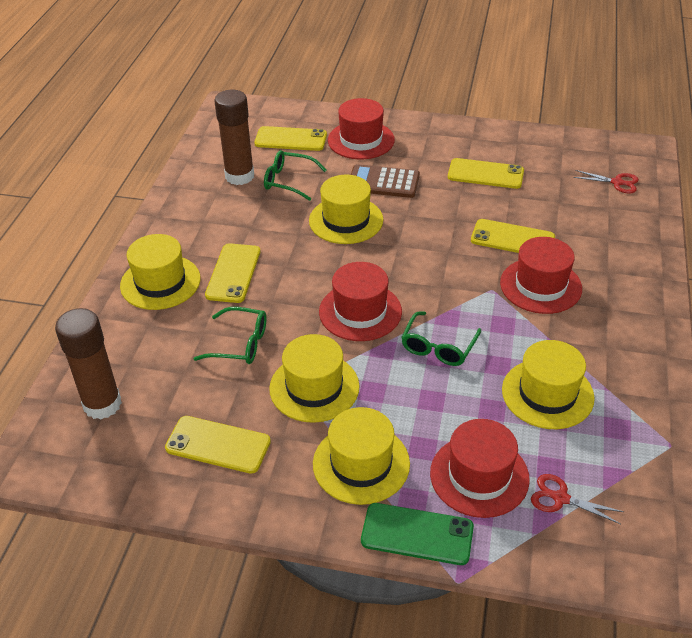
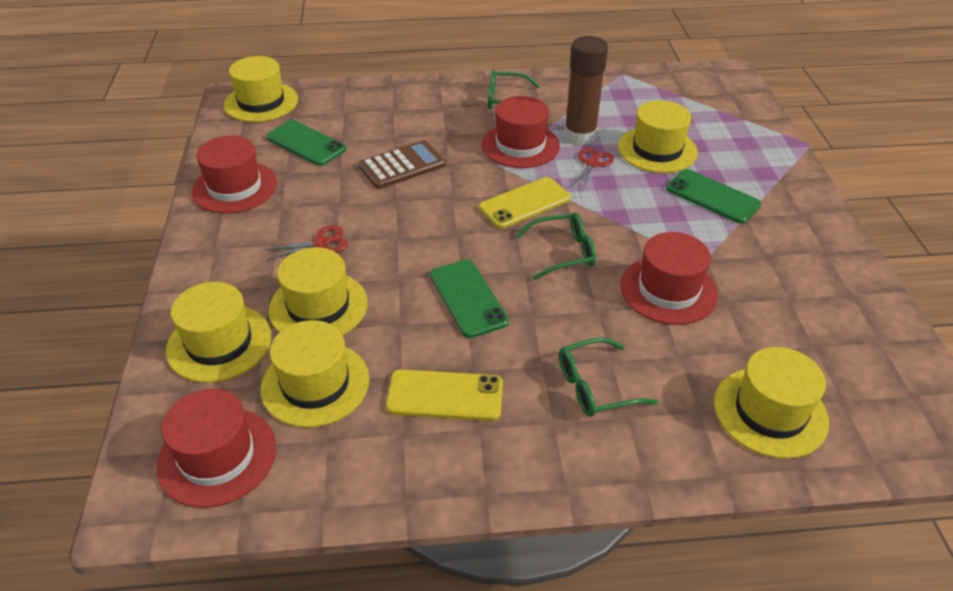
brown glue stick: 2 -> 1
green phone: 1 -> 3
yellow hat: 5 -> 6
yellow phone: 5 -> 2

